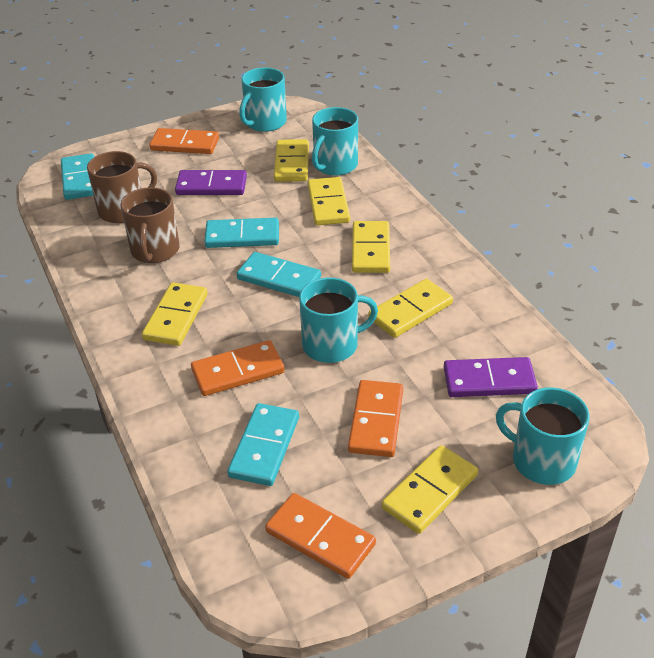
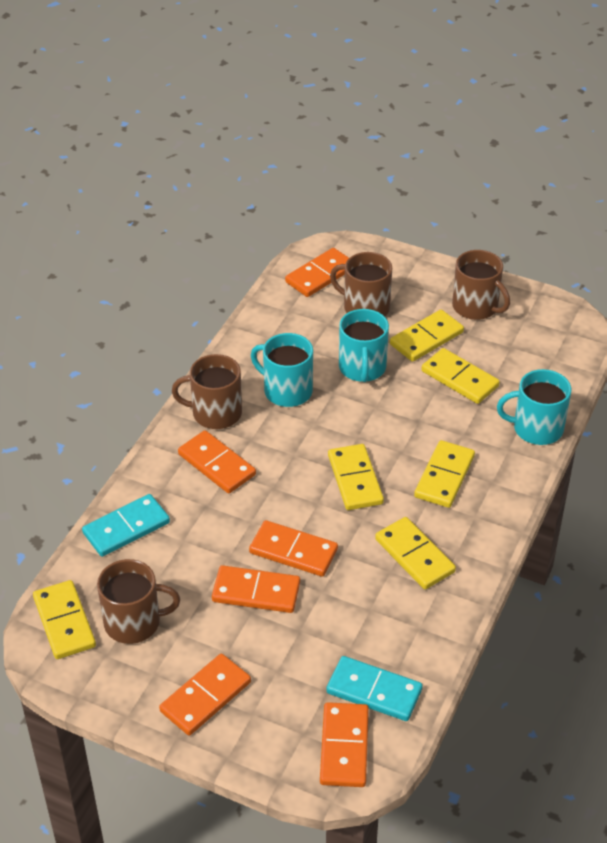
brown mug: 2 -> 4
orange domino: 4 -> 6
purple domino: 2 -> 0
turquoise domino: 4 -> 2
turquoise mug: 4 -> 3

